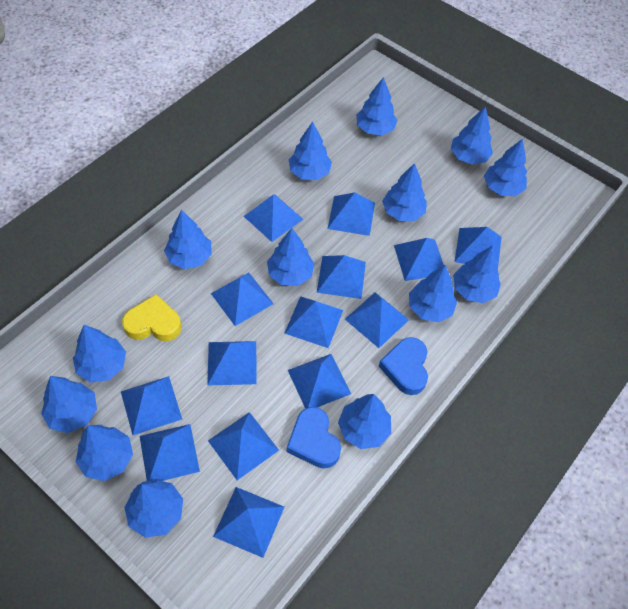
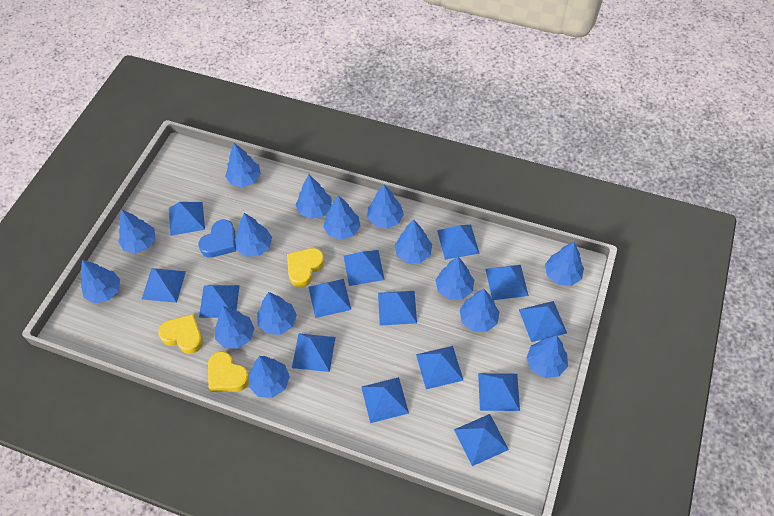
blue heart: 2 -> 1
blue tree: 14 -> 15
yellow heart: 1 -> 3

